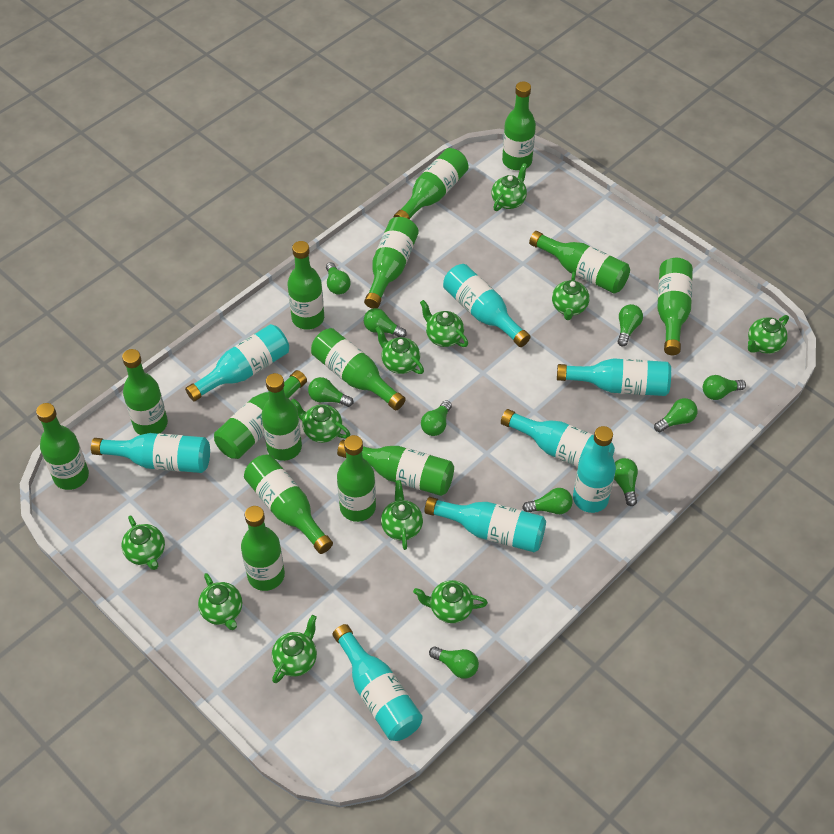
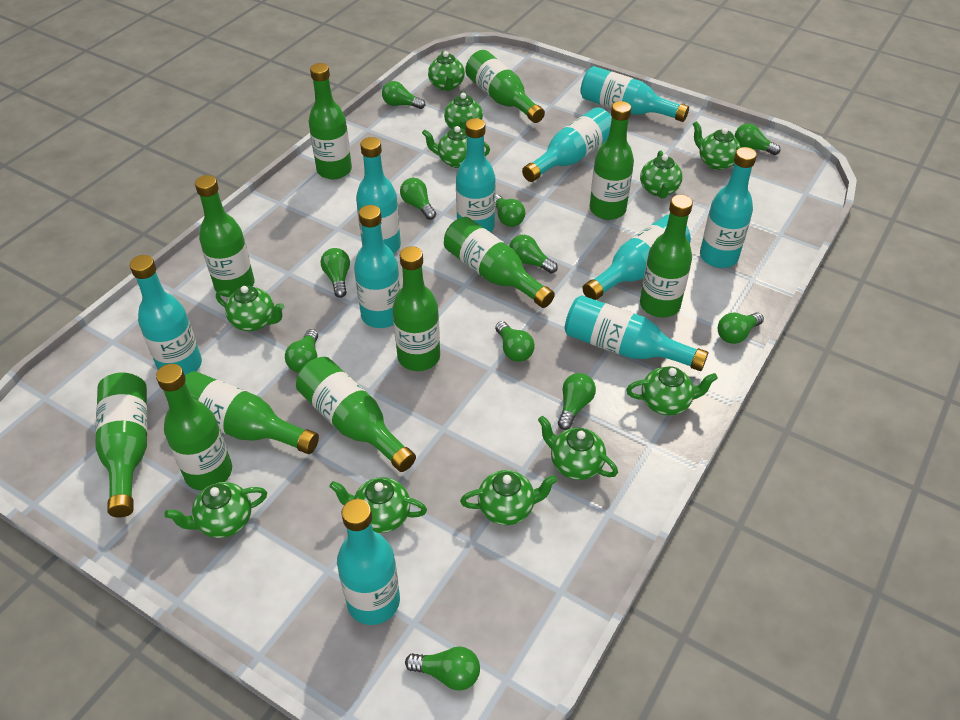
green bottle: 15 -> 11
green light bulb: 10 -> 11
turquoise bottle: 8 -> 10

